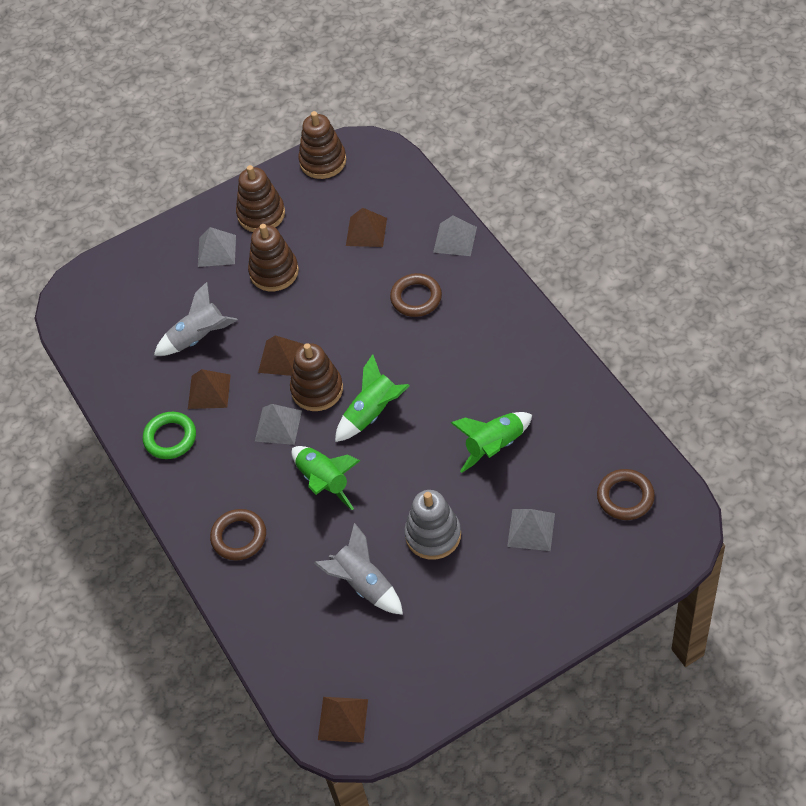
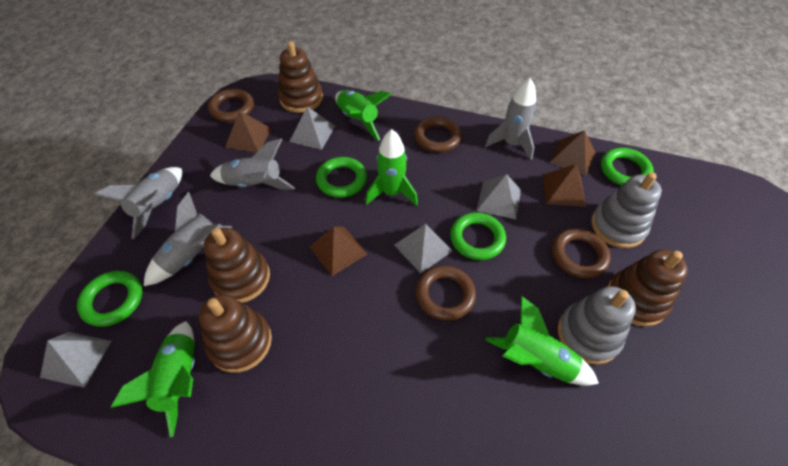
brown ring: 3 -> 4
green ring: 1 -> 4
green rocket: 3 -> 4
grey rocket: 2 -> 4
grey stacking toy: 1 -> 2

